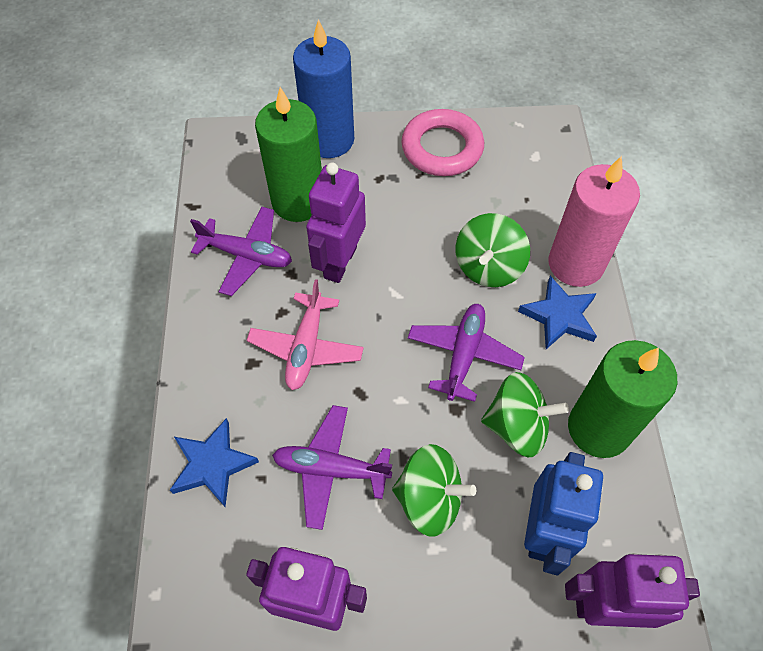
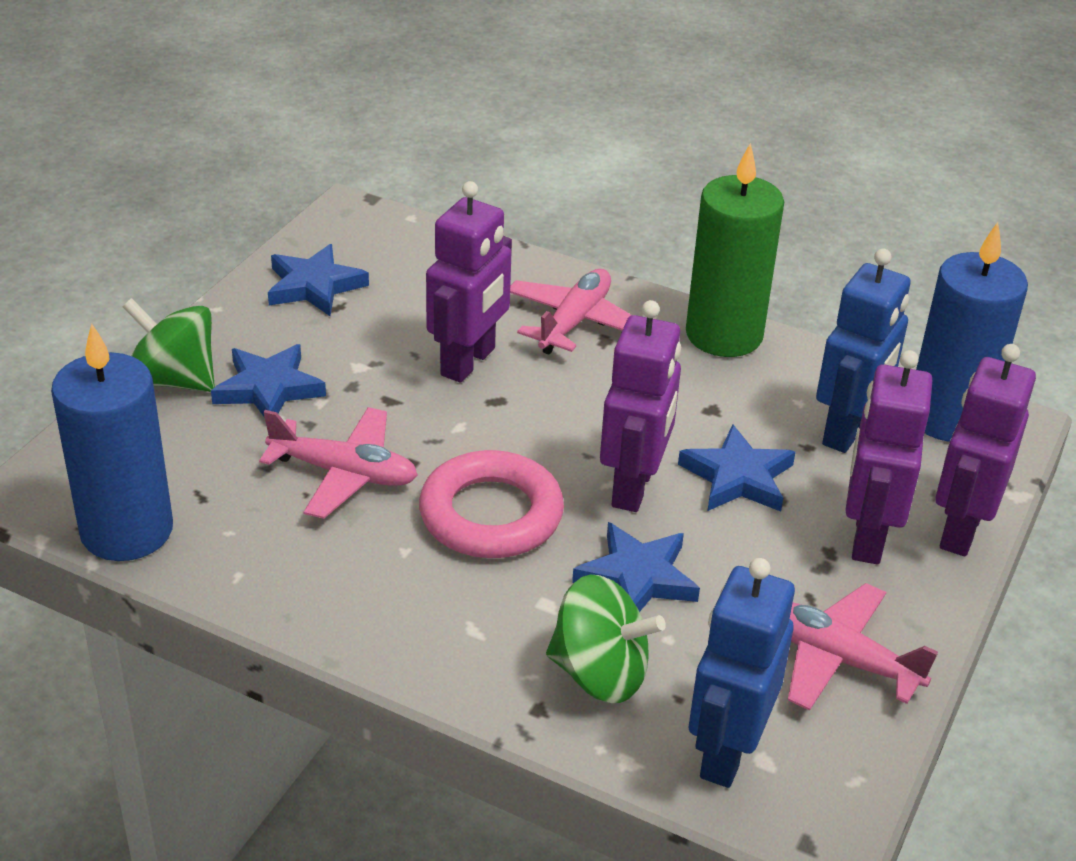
blue candle: 1 -> 2
blue robot: 1 -> 2
blue star: 2 -> 4
green candle: 2 -> 1
green spinning top: 3 -> 2
pink candle: 1 -> 0
pink plane: 1 -> 3
purple plane: 3 -> 0
purple robot: 3 -> 4

